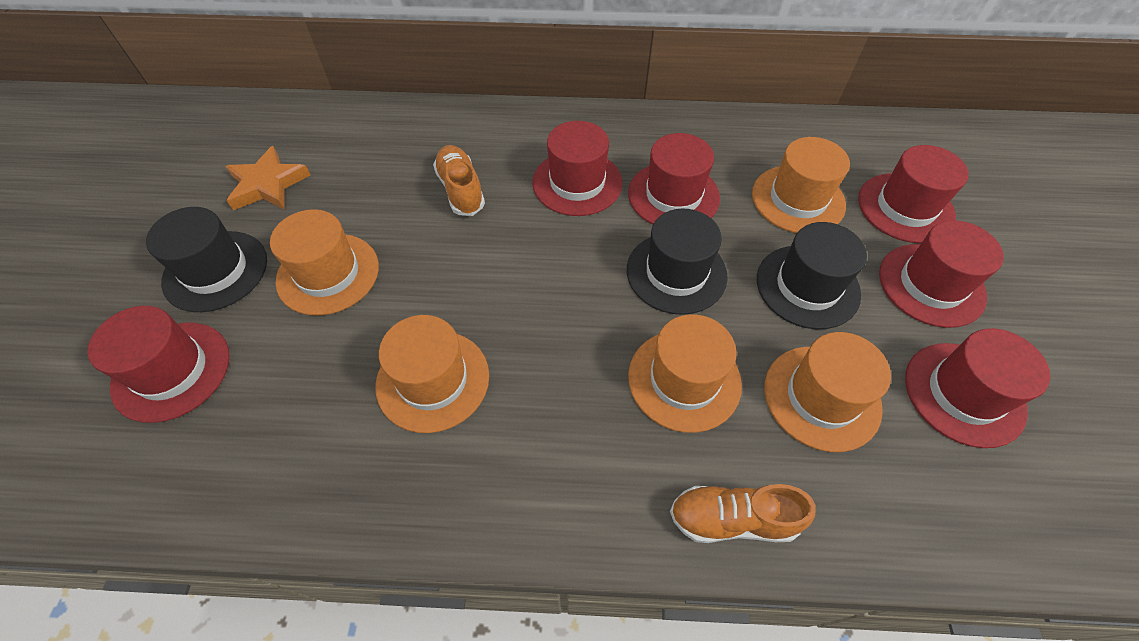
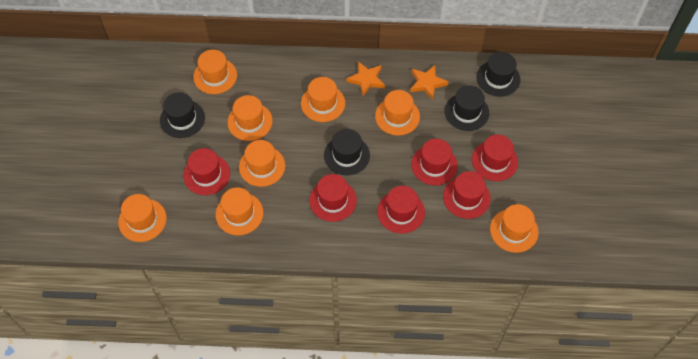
black hat: 3 -> 4
orange hat: 5 -> 8
orange shoe: 2 -> 0
orange star: 1 -> 2

